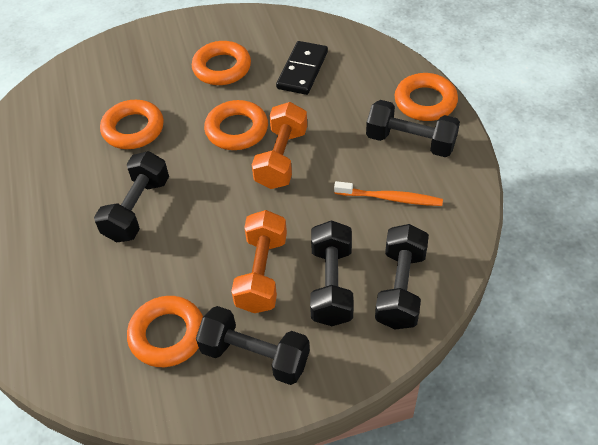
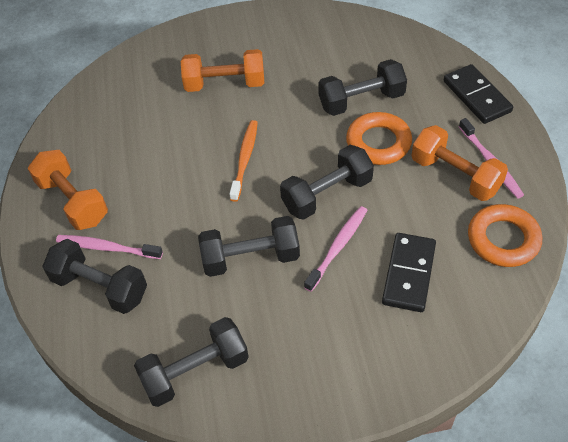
black domino: 1 -> 2
orange dumbbell: 2 -> 3
orange ring: 5 -> 2
pink toothbrush: 0 -> 3

